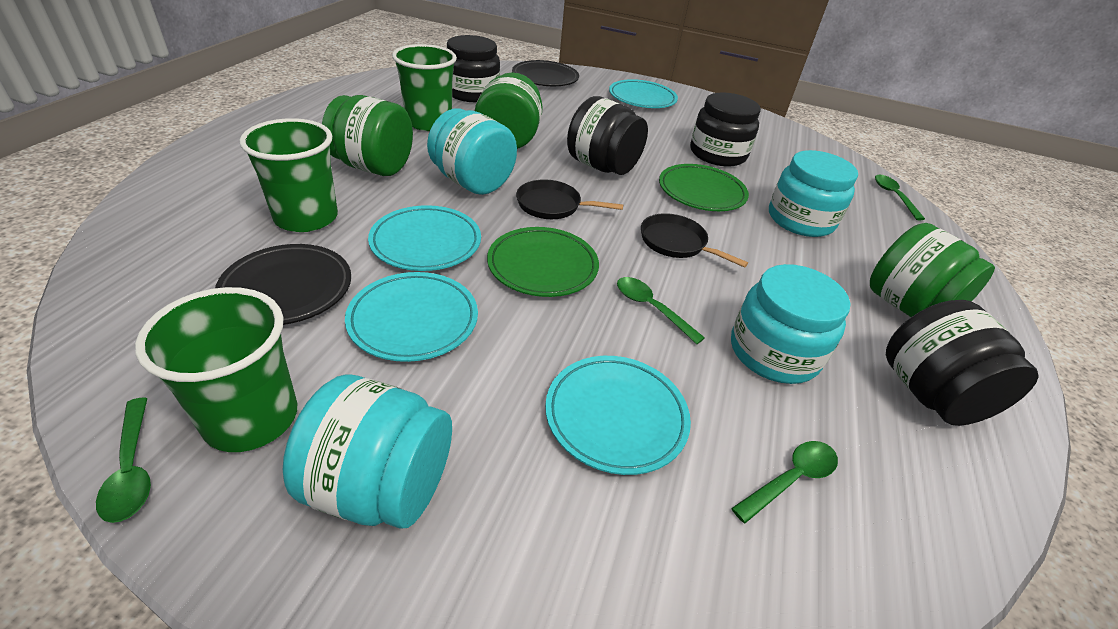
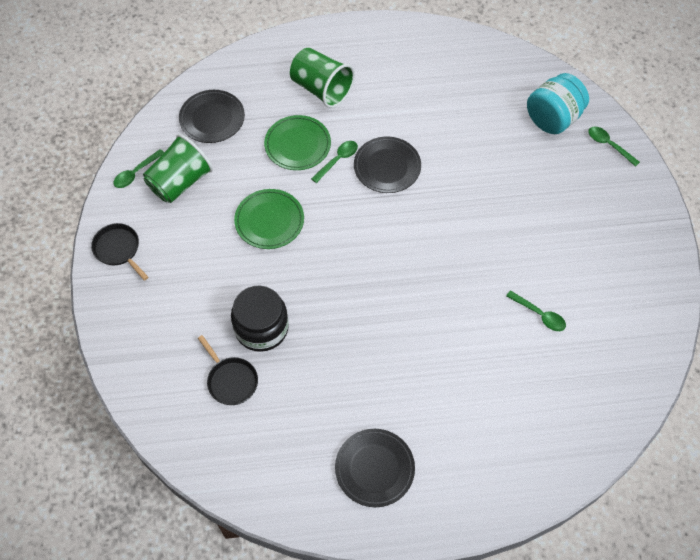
black jar: 4 -> 1
black plate: 2 -> 3
green cup: 3 -> 2
green jar: 3 -> 0
turquoise jar: 4 -> 1
turquoise plate: 4 -> 0

